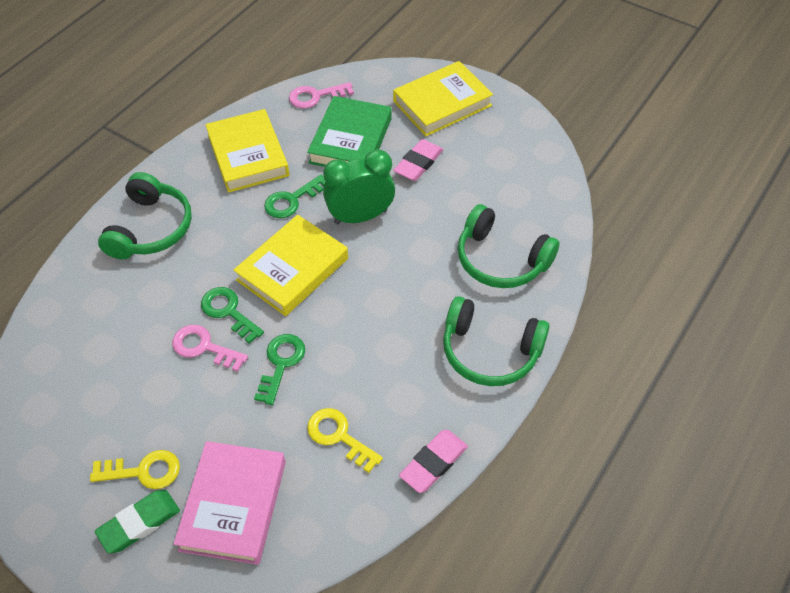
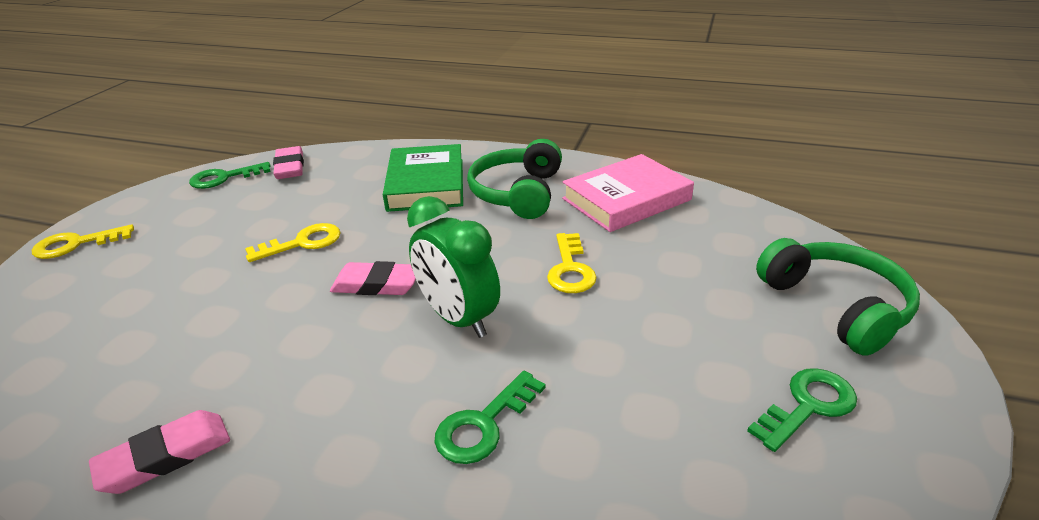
green eraser: 1 -> 0
green headphones: 3 -> 2
pink eraser: 2 -> 3
pink key: 2 -> 0
yellow book: 3 -> 0
yellow key: 2 -> 3

